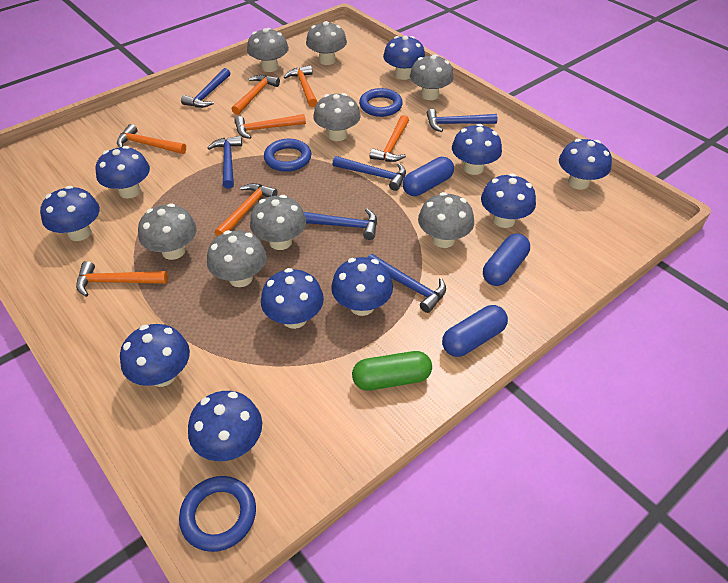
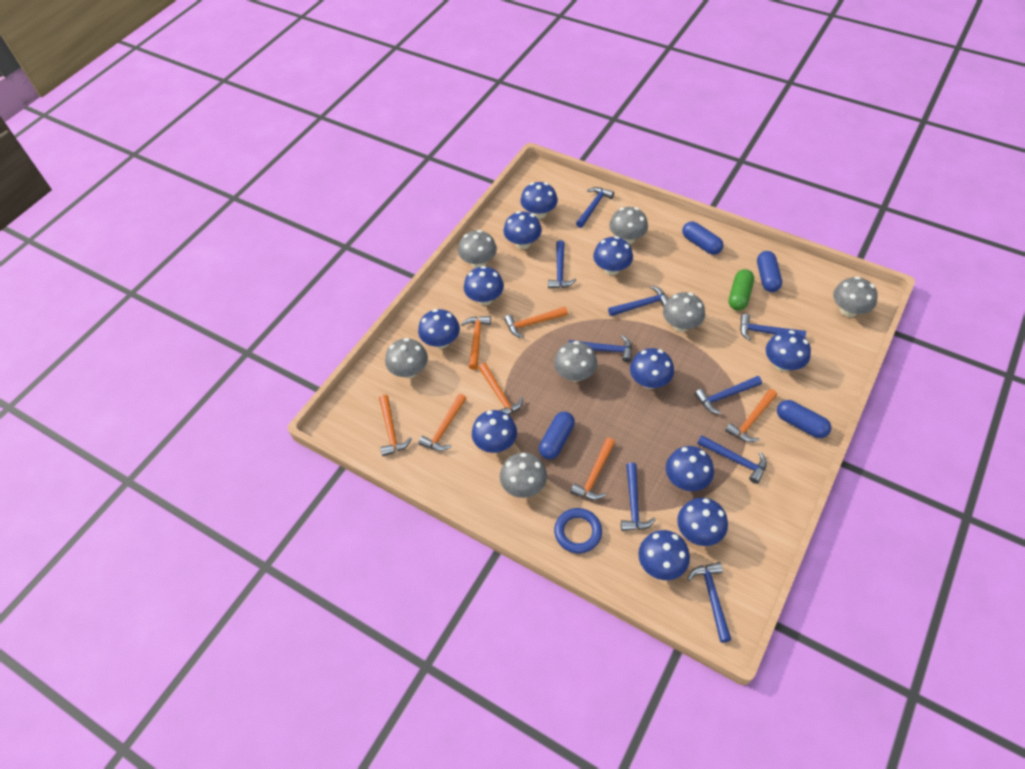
blue capsule: 3 -> 4
blue hammer: 6 -> 9
blue mushroom: 10 -> 11
blue ring: 3 -> 1
grey mushroom: 8 -> 7

